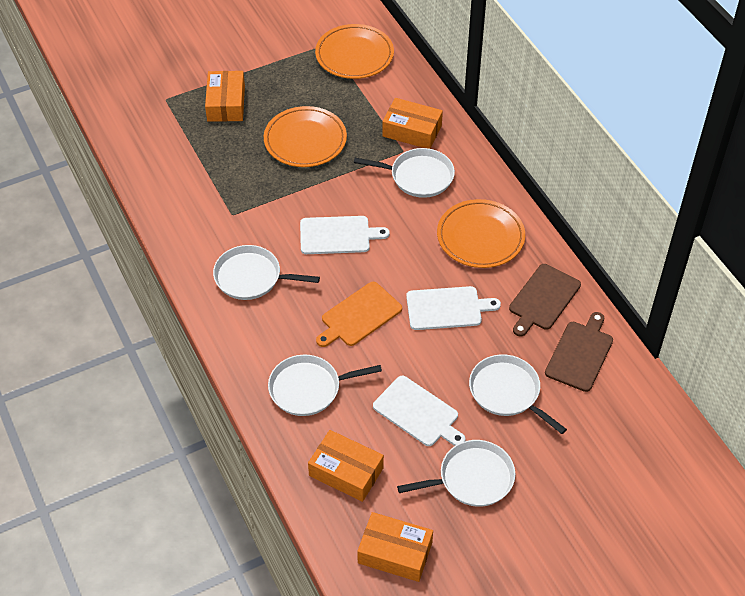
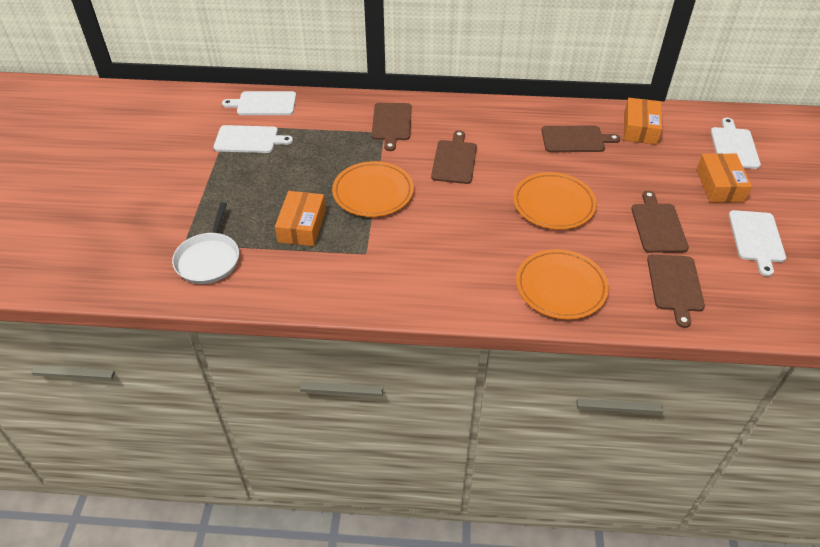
brown cutting board: 2 -> 5
orange box: 4 -> 3
orange cutting board: 1 -> 0
white cutting board: 3 -> 4
white pan: 5 -> 1

